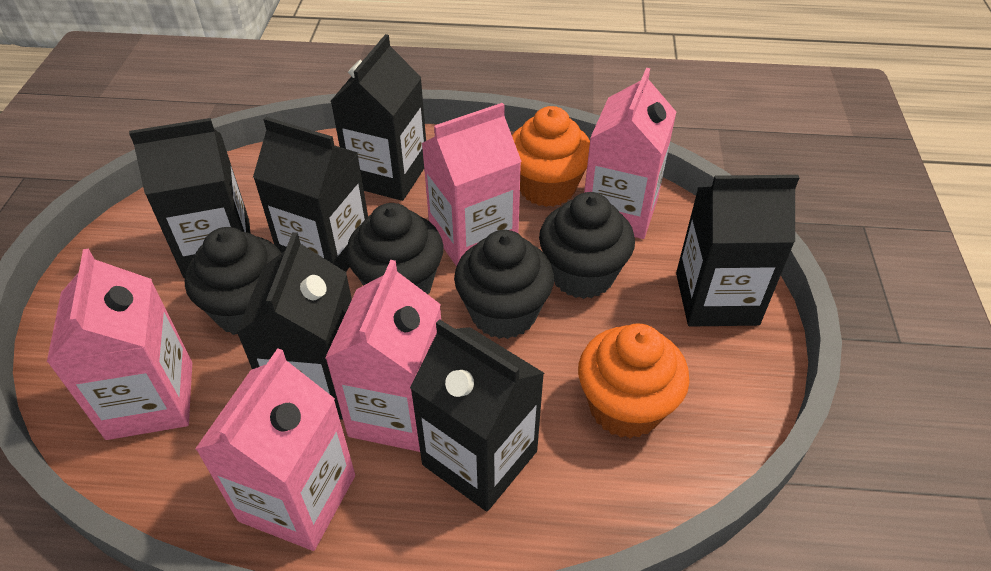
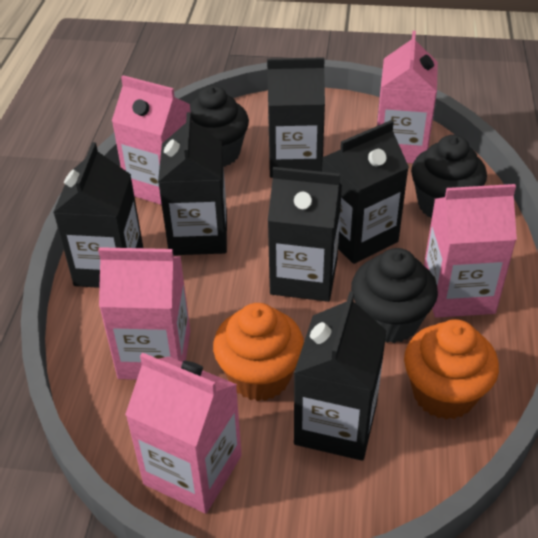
black cupcake: 4 -> 3

